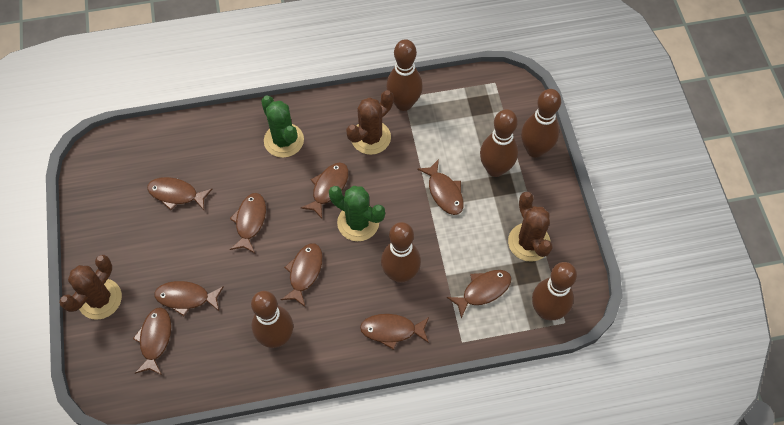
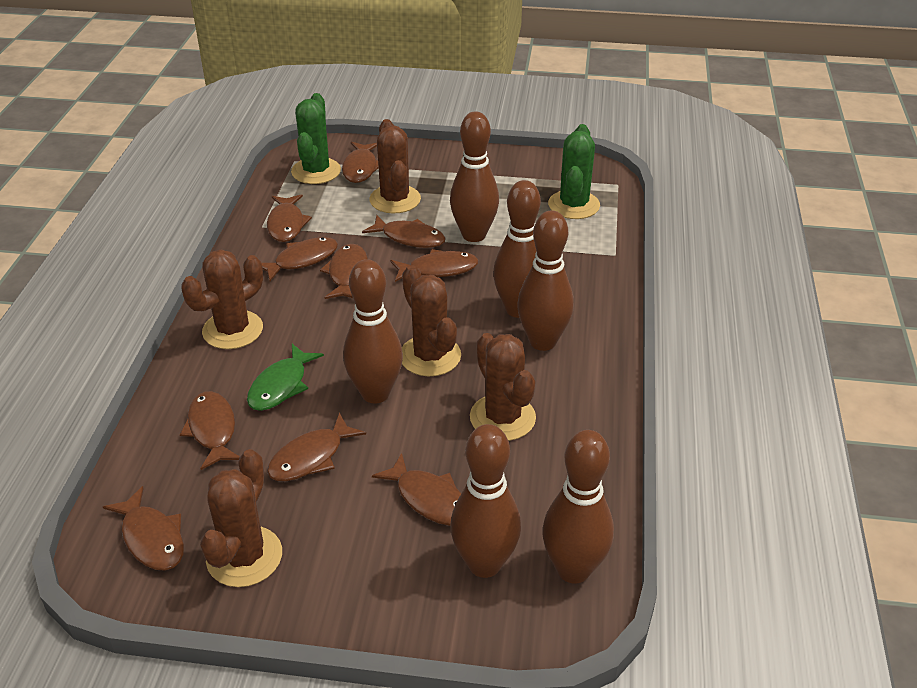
brown cactus: 3 -> 5
brown fish: 9 -> 10
green fish: 0 -> 1

